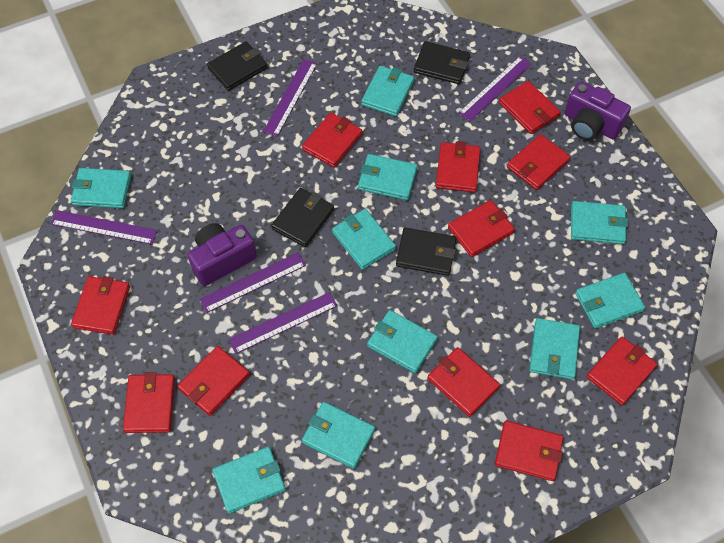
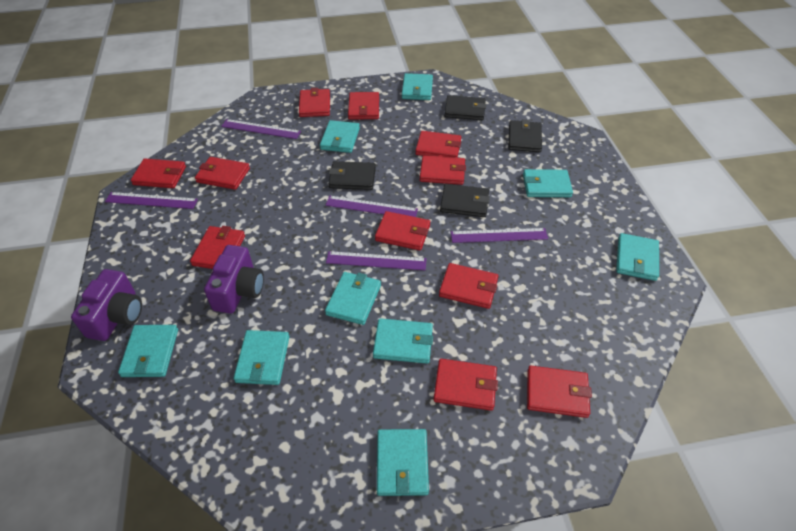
turquoise wallet: 10 -> 9

